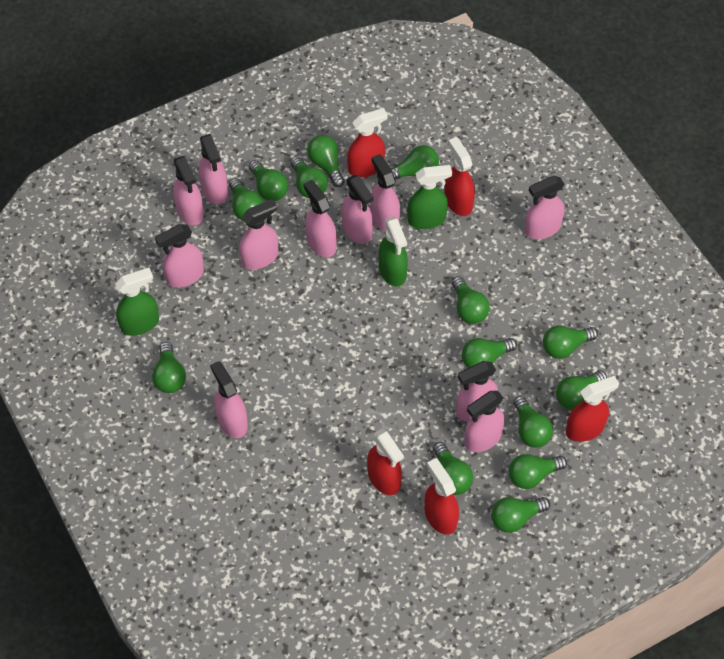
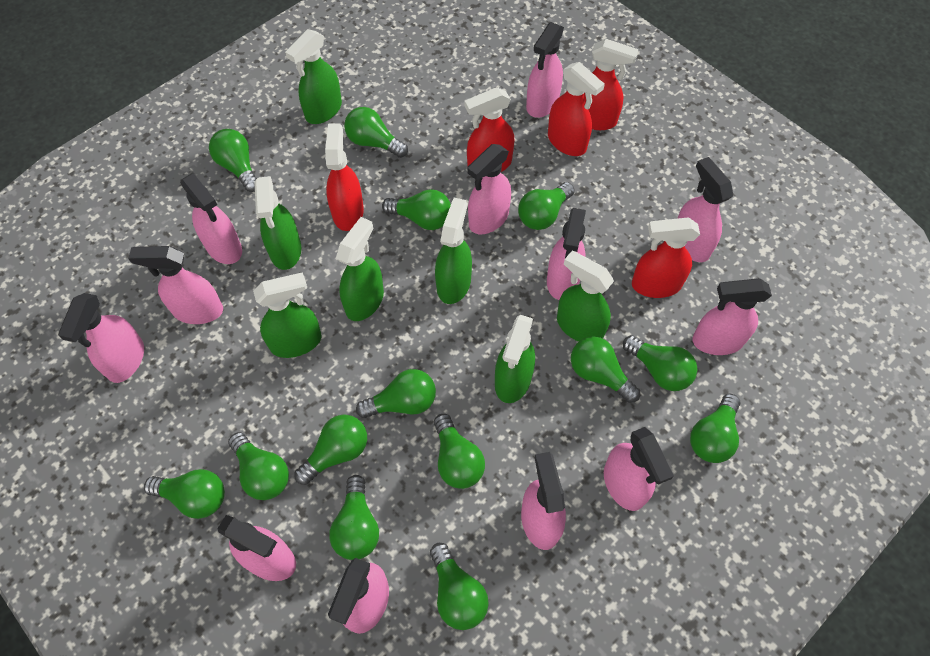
green spray bottle: 3 -> 7
pink spray bottle: 11 -> 12

